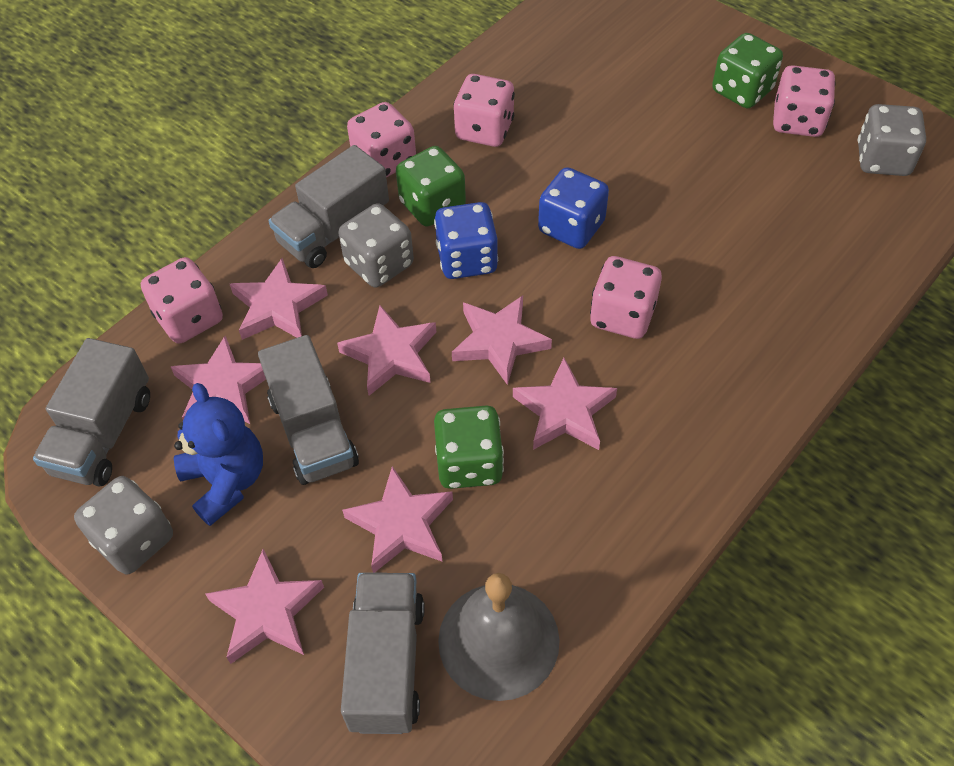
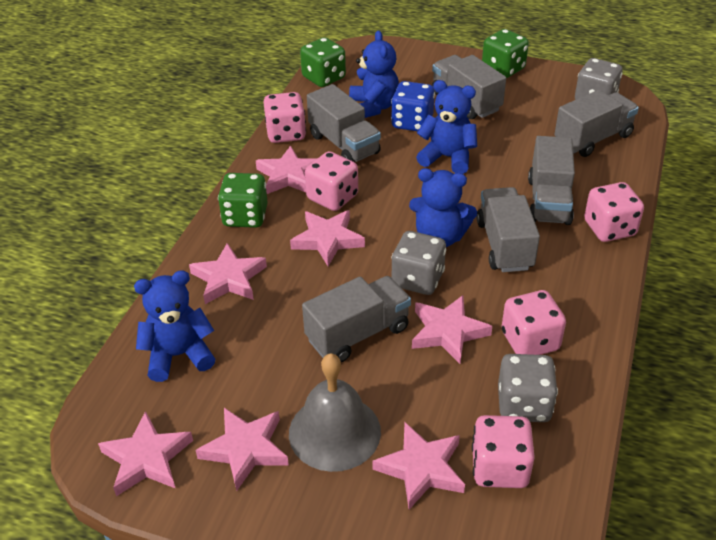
blue dice: 2 -> 1
blue teddy bear: 1 -> 4
grey truck: 4 -> 6

